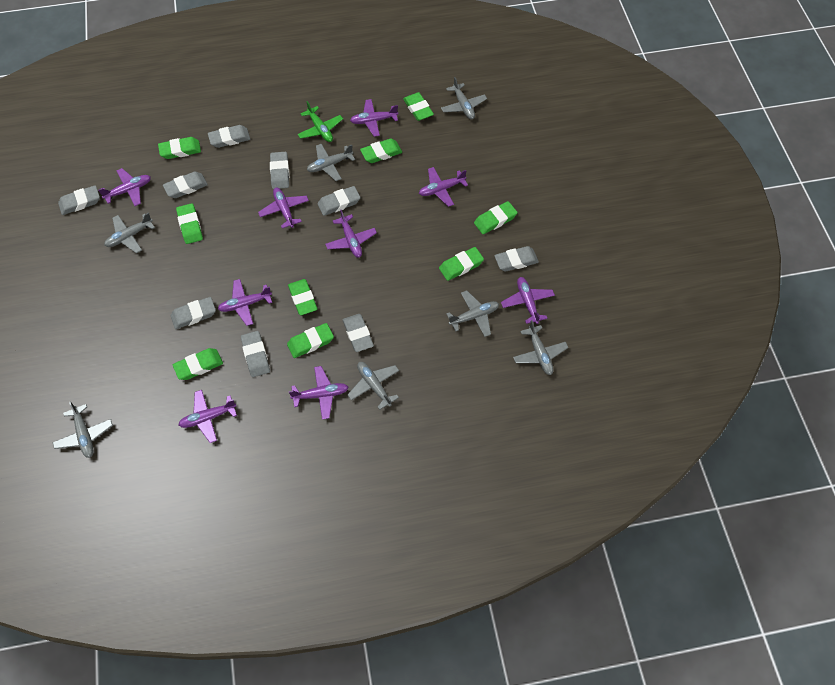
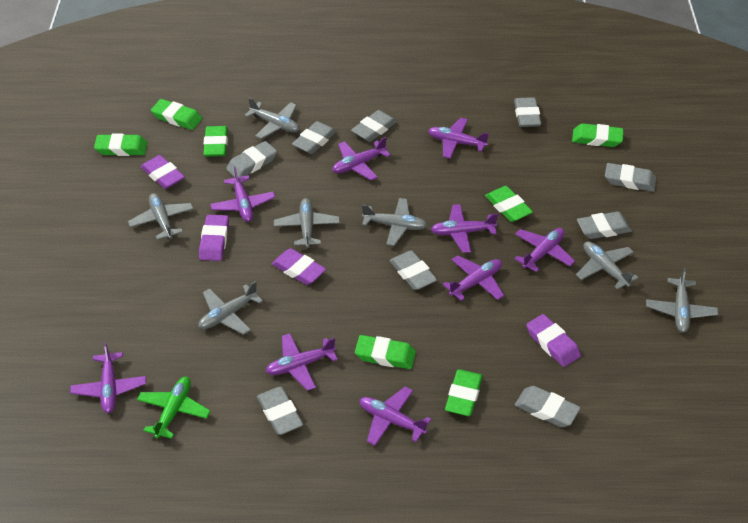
green eraser: 9 -> 7
purple eraser: 0 -> 4

